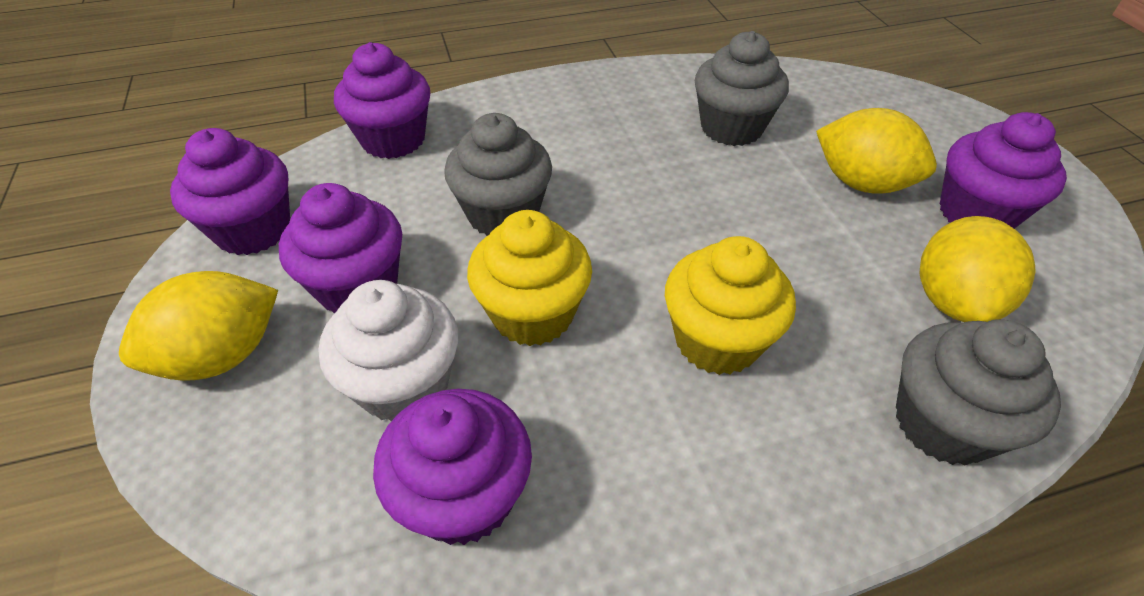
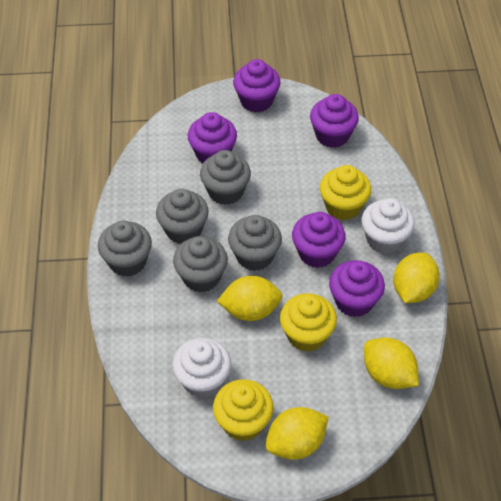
grey cupcake: 3 -> 5
white cupcake: 1 -> 2
yellow cupcake: 2 -> 3
yellow lemon: 3 -> 4

